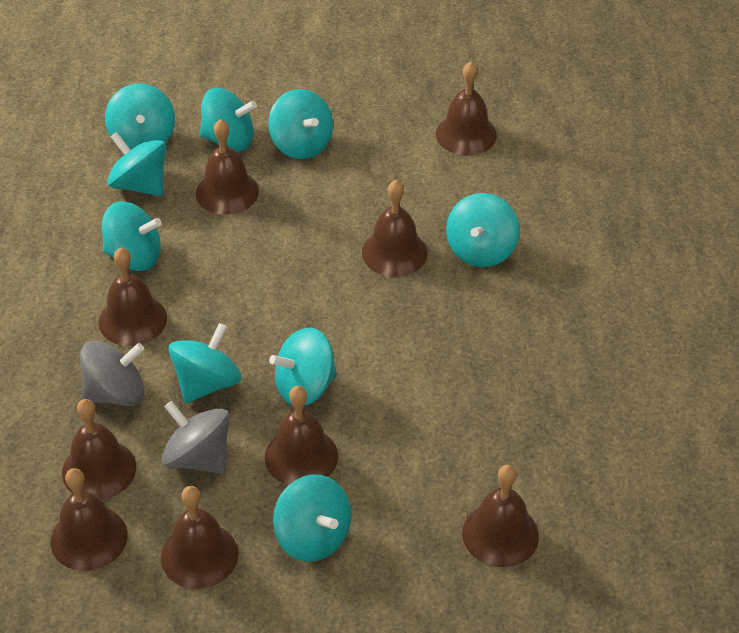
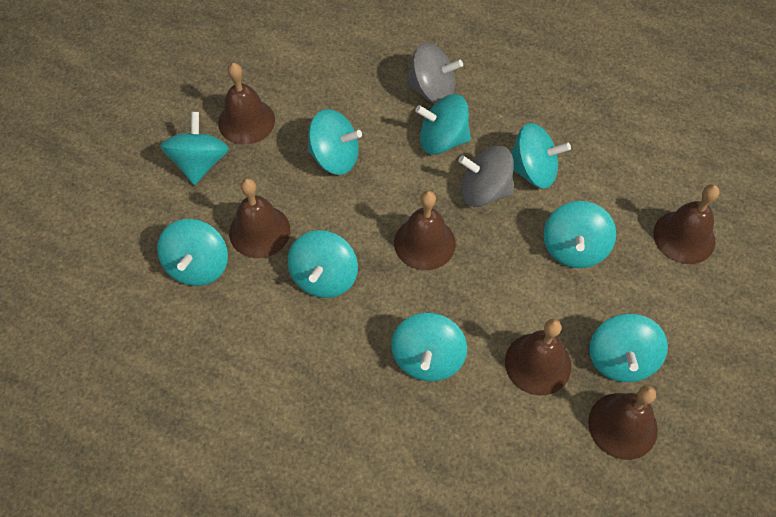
brown bell: 9 -> 6

